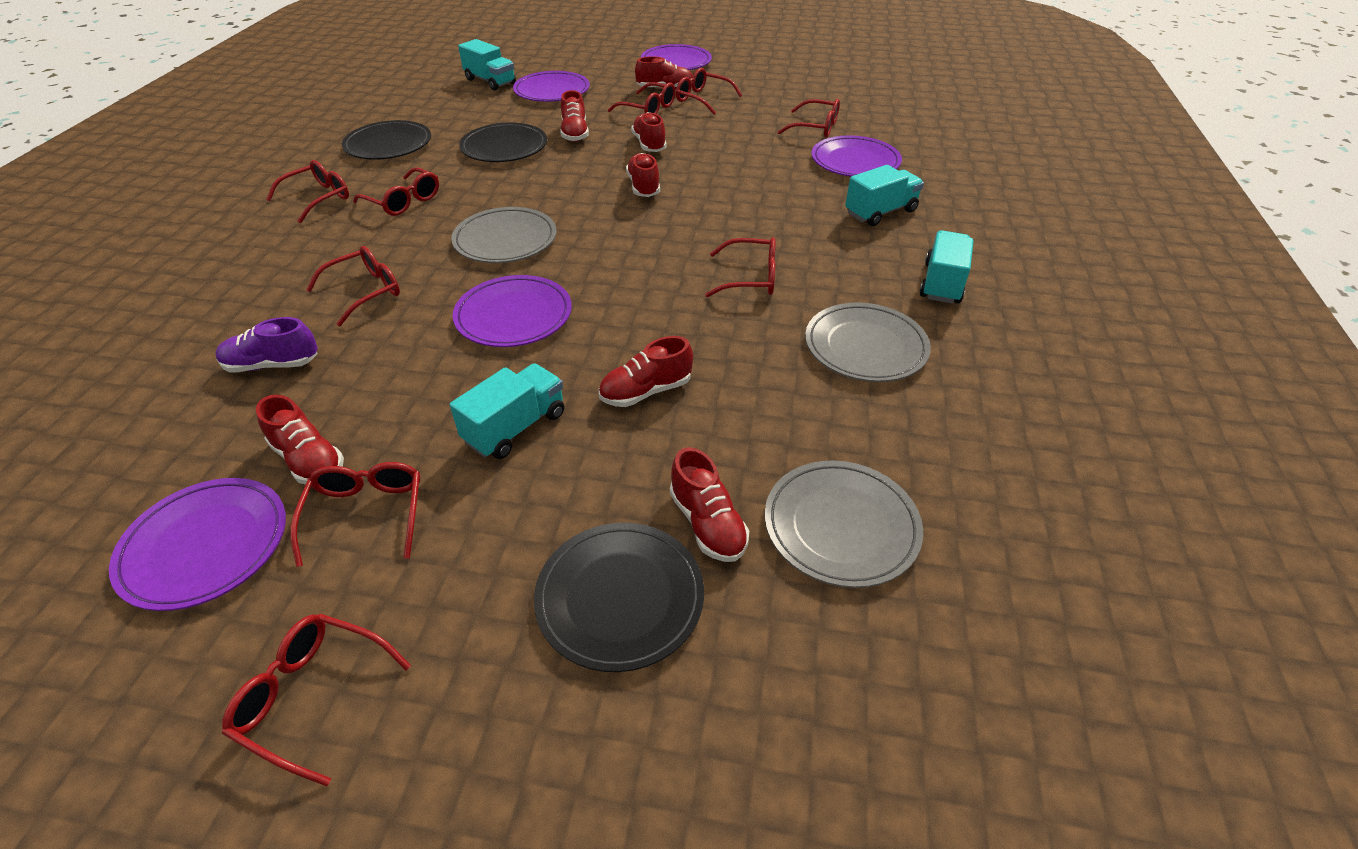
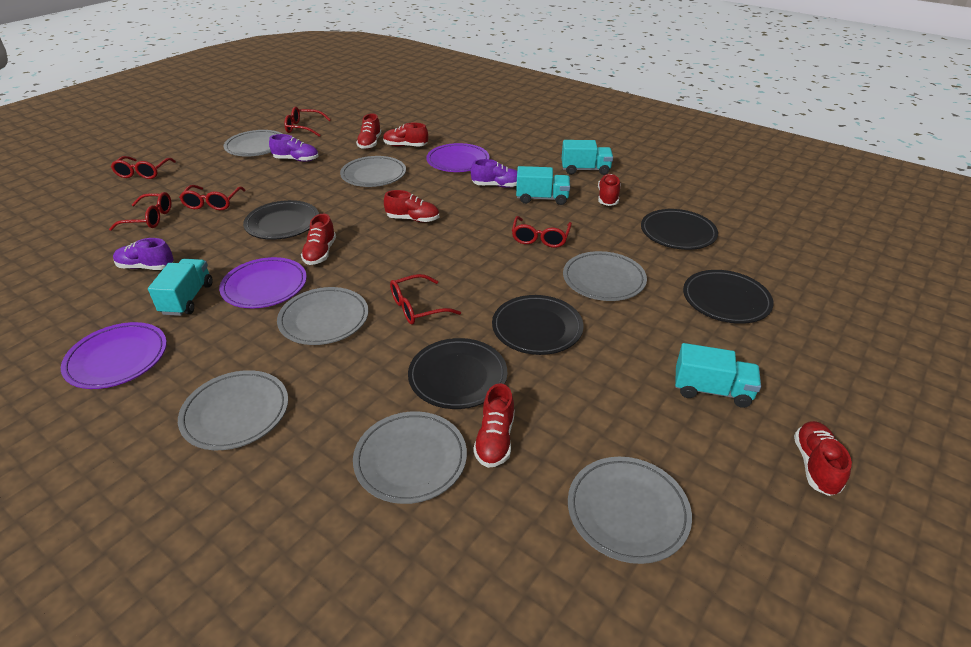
black plate: 3 -> 5
grey plate: 3 -> 7
purple plate: 5 -> 3
purple shoe: 1 -> 3
red glasses: 9 -> 6

